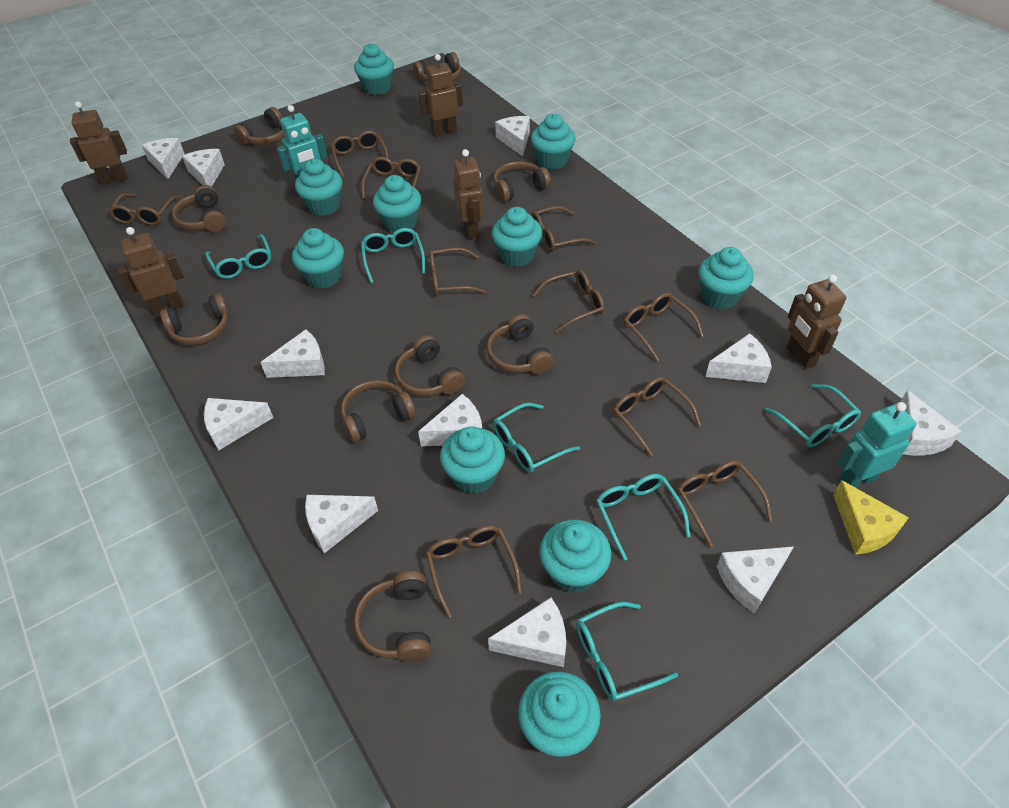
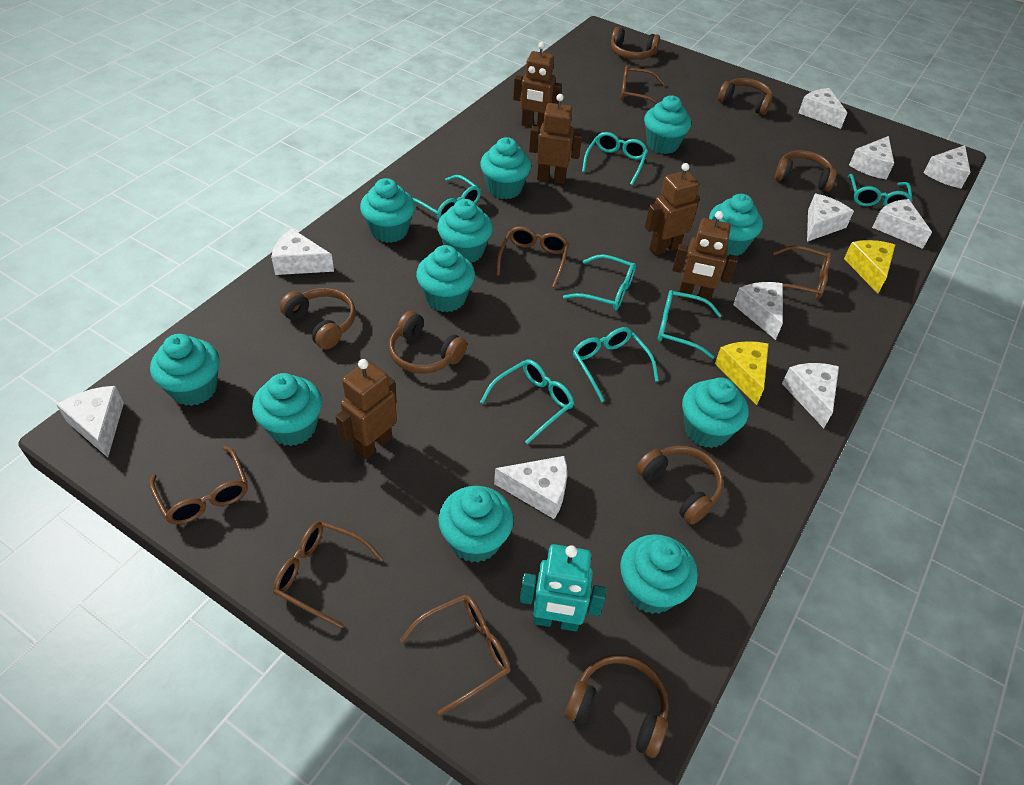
brown glasses: 10 -> 6
brown headphones: 9 -> 7
turquoise cupcake: 10 -> 11
turquoise glasses: 6 -> 7
turquoise robot: 2 -> 1
white cheese: 11 -> 10
yellow cheese: 1 -> 2

